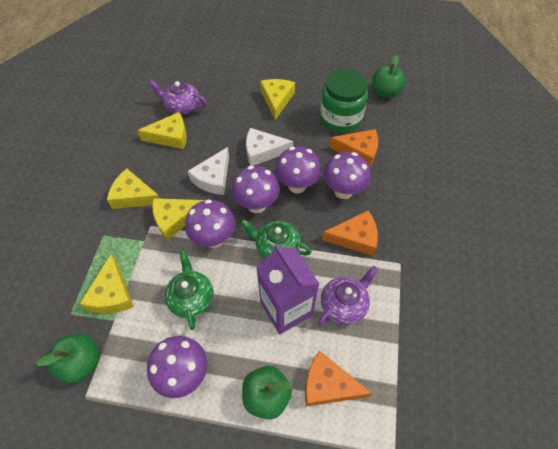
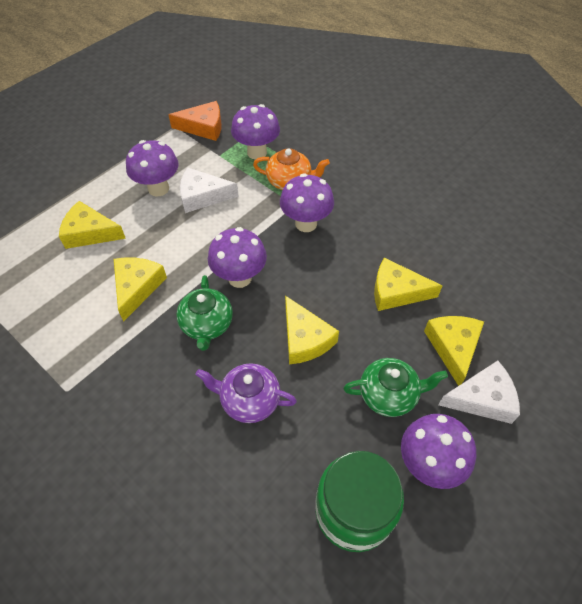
green apple: 3 -> 0
orange cheese: 3 -> 1
orange teapot: 0 -> 1
purple carton: 1 -> 0
purple teapot: 2 -> 1

